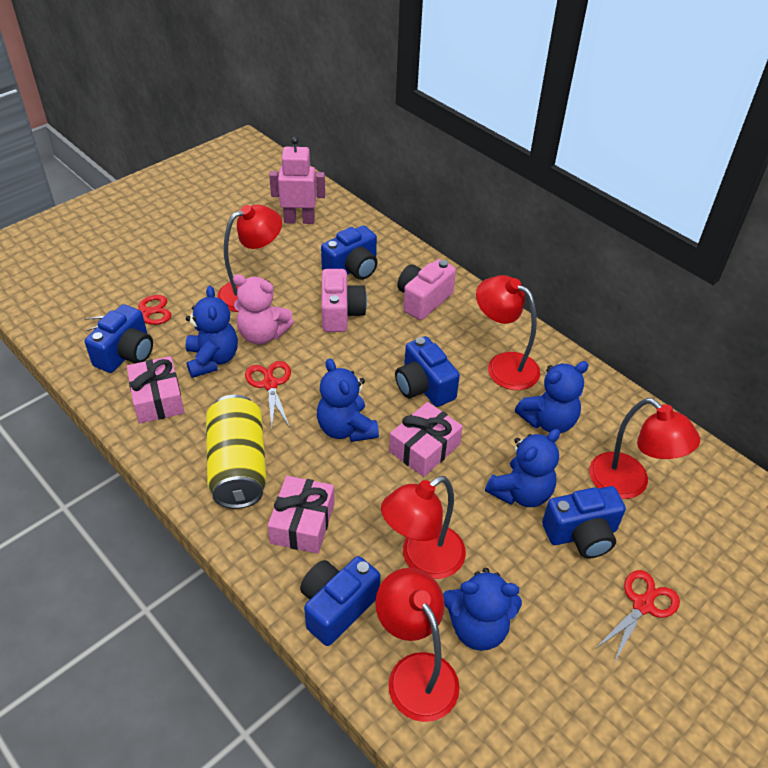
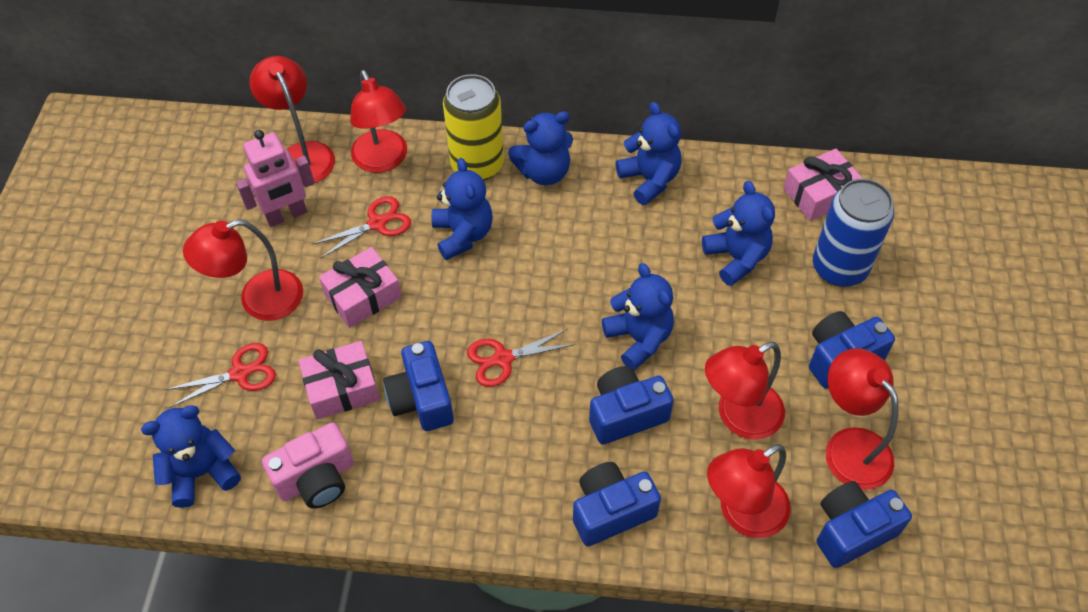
blue can: 0 -> 1
blue teddy bear: 5 -> 6
pink camera: 2 -> 1
pink teddy bear: 1 -> 0
red lamp: 5 -> 6

